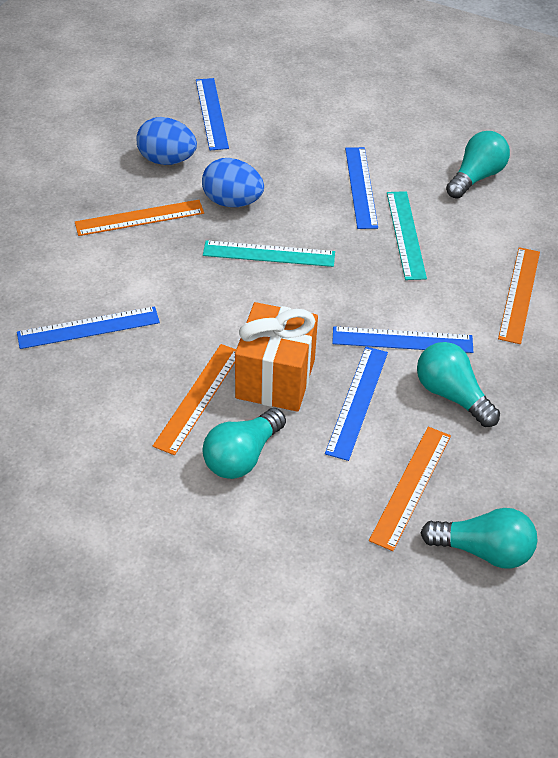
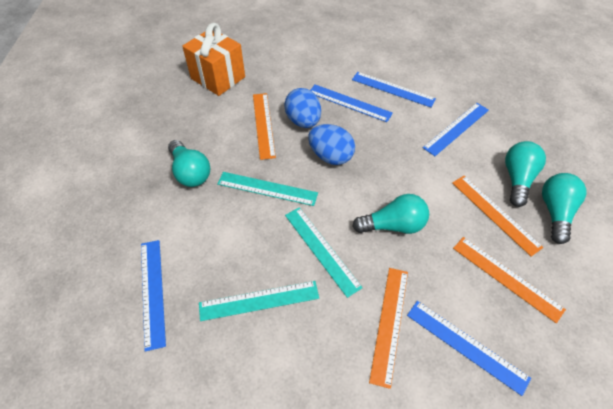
turquoise ruler: 2 -> 3

